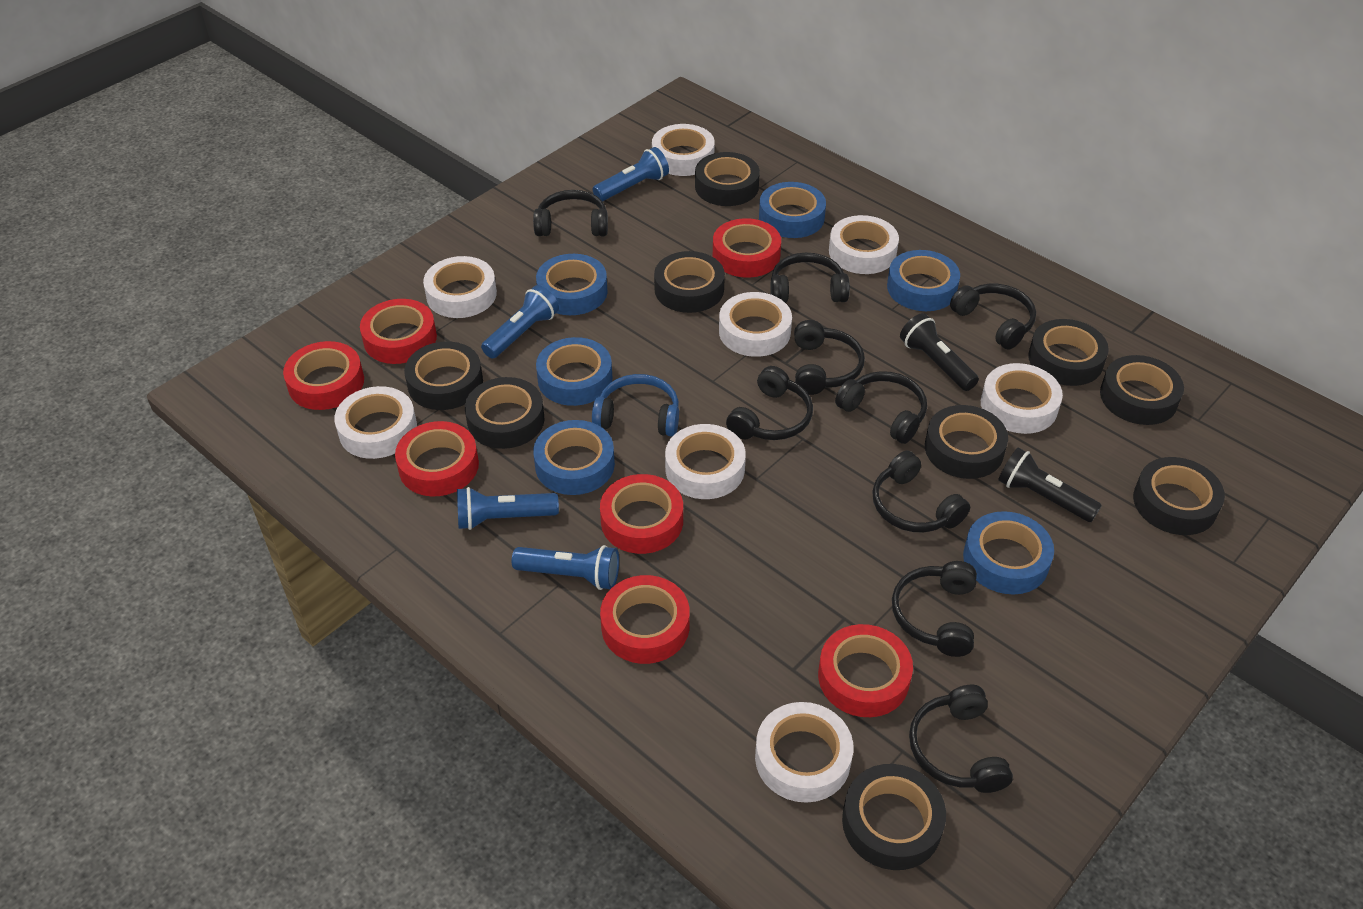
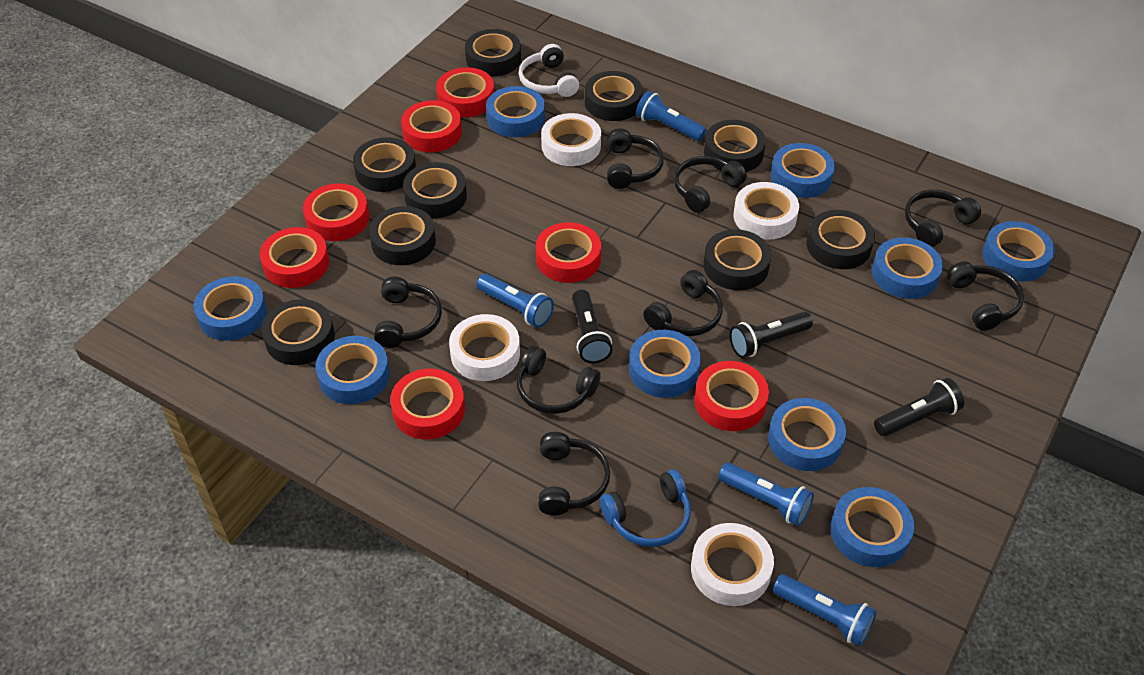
black flashlight: 2 -> 3
black headphones: 9 -> 8
blue tape: 6 -> 9
white headphones: 0 -> 1
white tape: 8 -> 4

